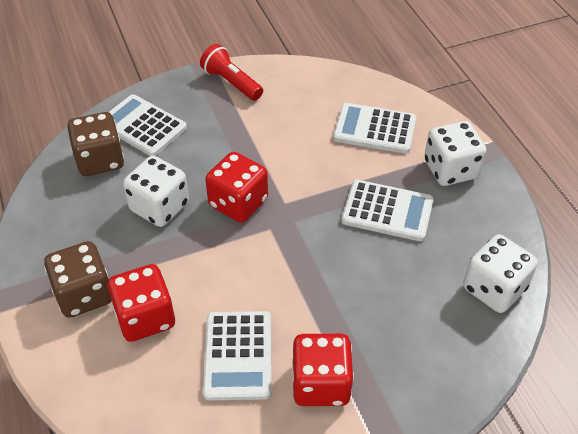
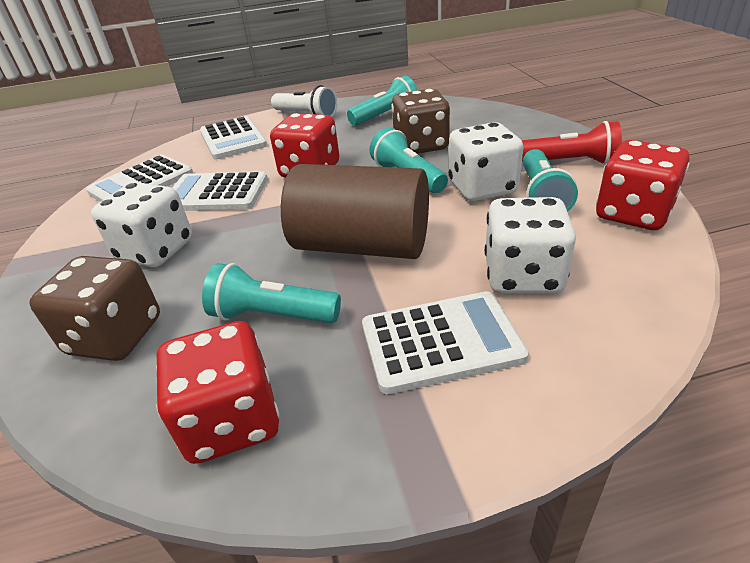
brown cylinder: 0 -> 1
turquoise flashlight: 0 -> 4
white flashlight: 0 -> 1

